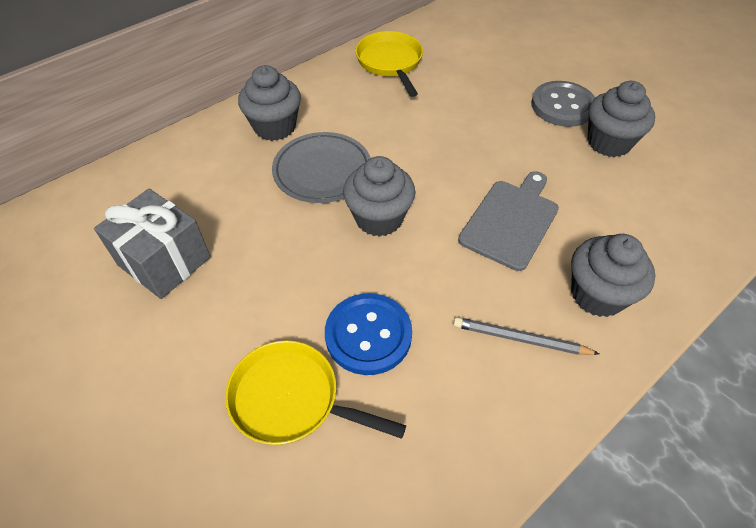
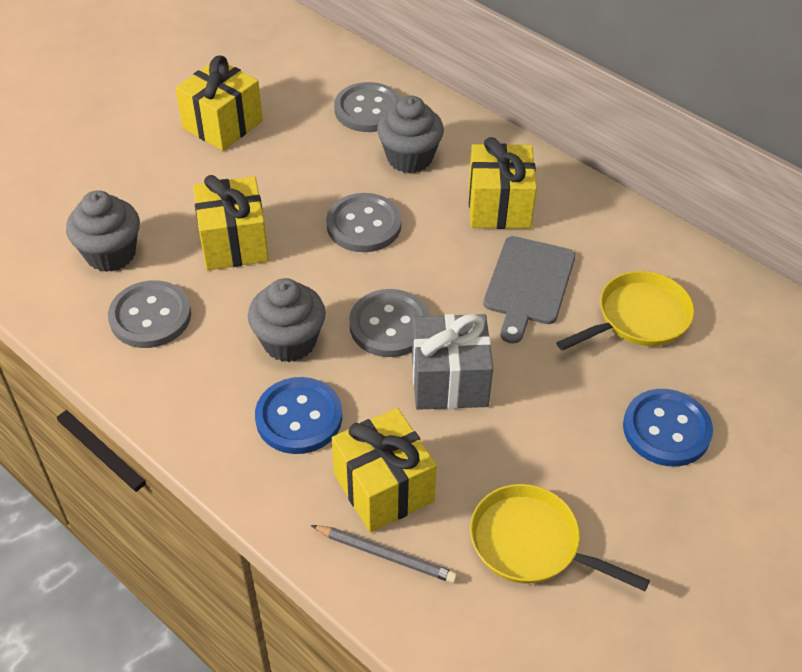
blue button: 1 -> 2
grey button: 1 -> 4
grey cupcake: 4 -> 3
grey plate: 1 -> 0
yellow gift: 0 -> 4

